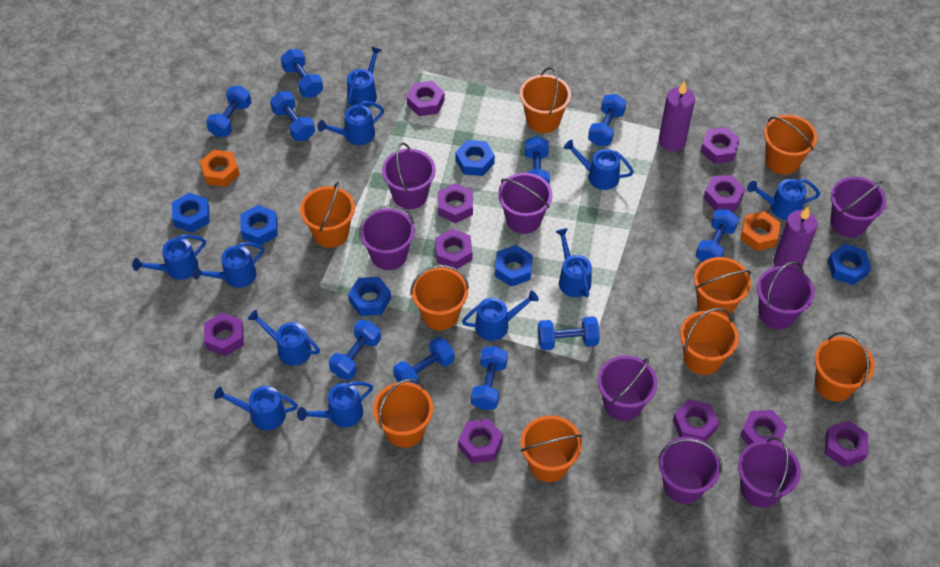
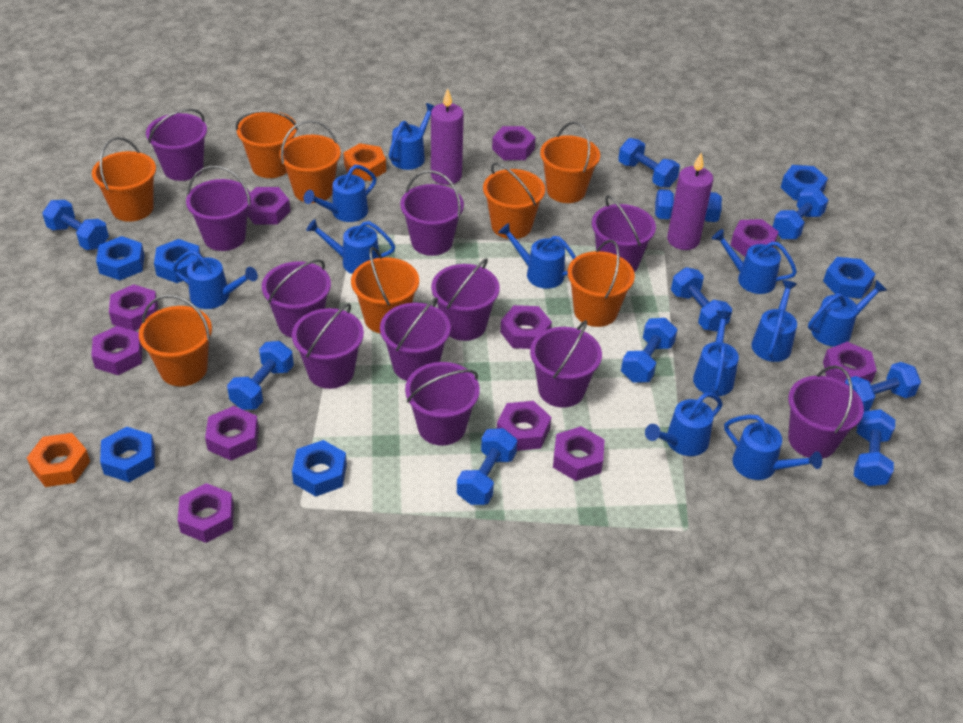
orange bucket: 9 -> 8
purple bucket: 8 -> 11
purple nut: 10 -> 11

